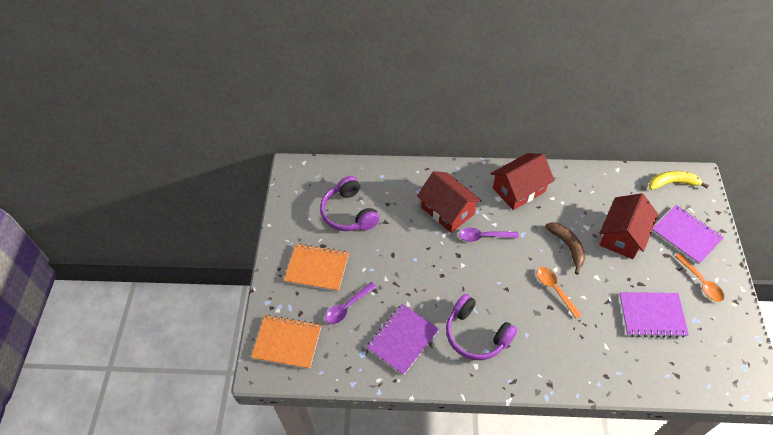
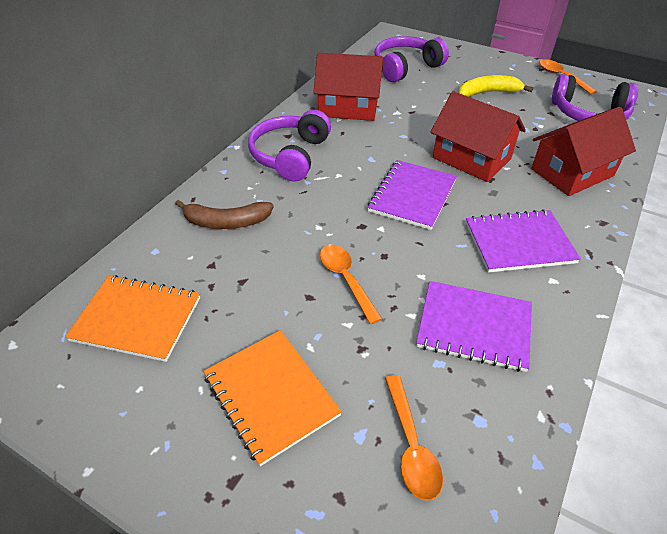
orange spoon: 2 -> 3
purple headphones: 2 -> 3
purple spoon: 2 -> 0

